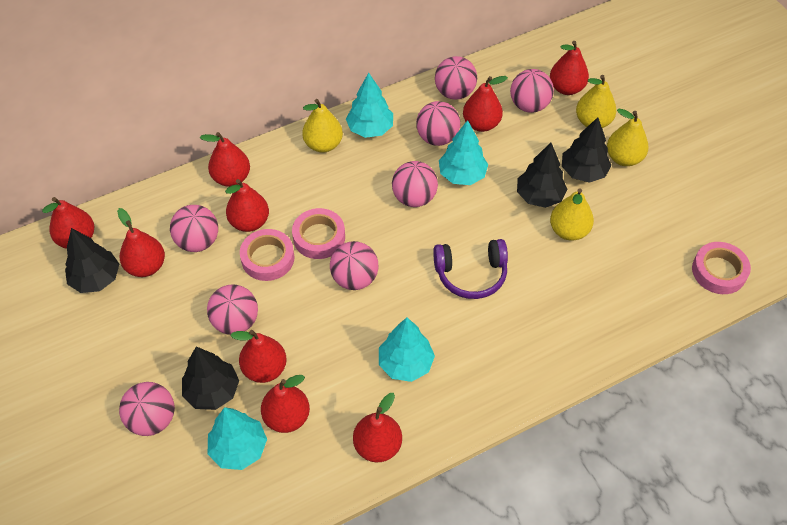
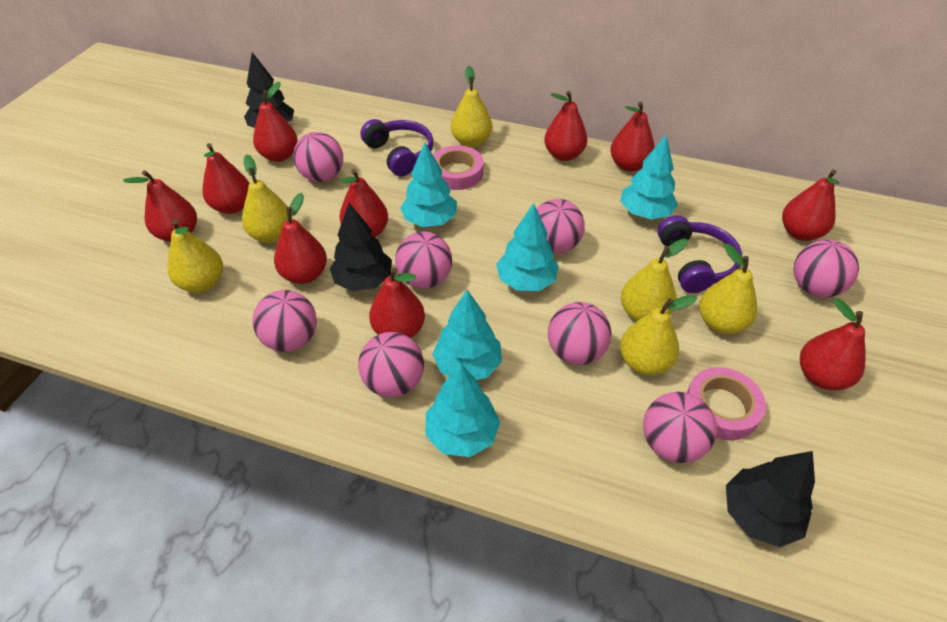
black tree: 4 -> 3
pink tape: 3 -> 2
purple headphones: 1 -> 2
red pear: 9 -> 10
turquoise tree: 4 -> 5
yellow pear: 4 -> 6

